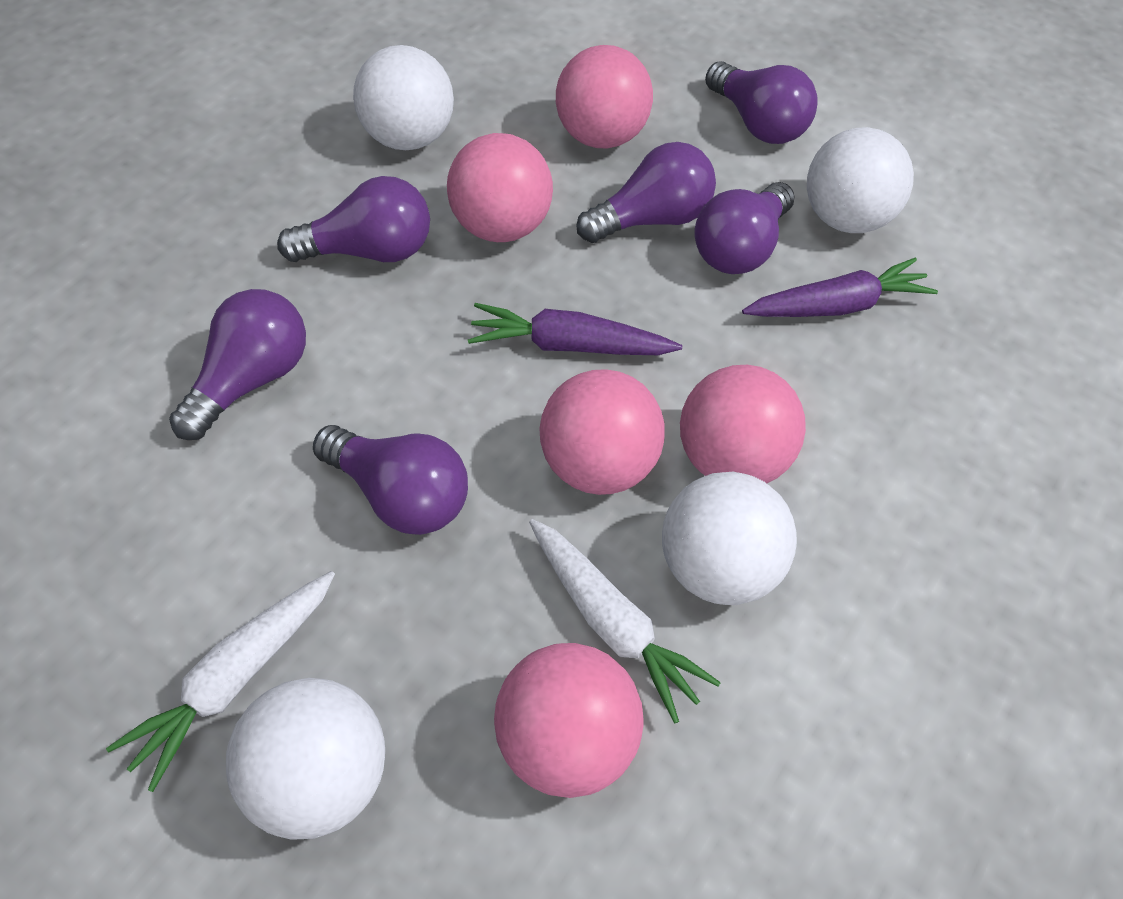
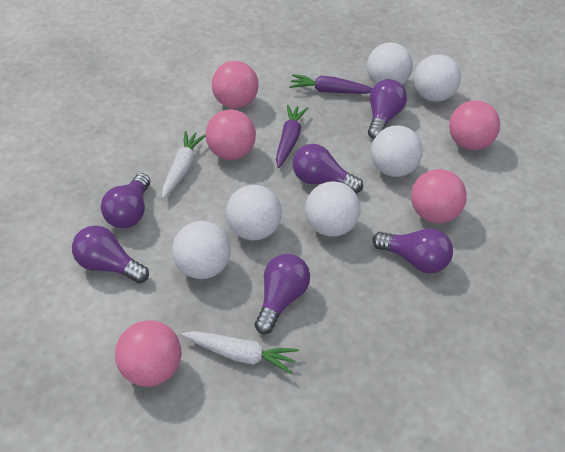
white ball: 4 -> 6

